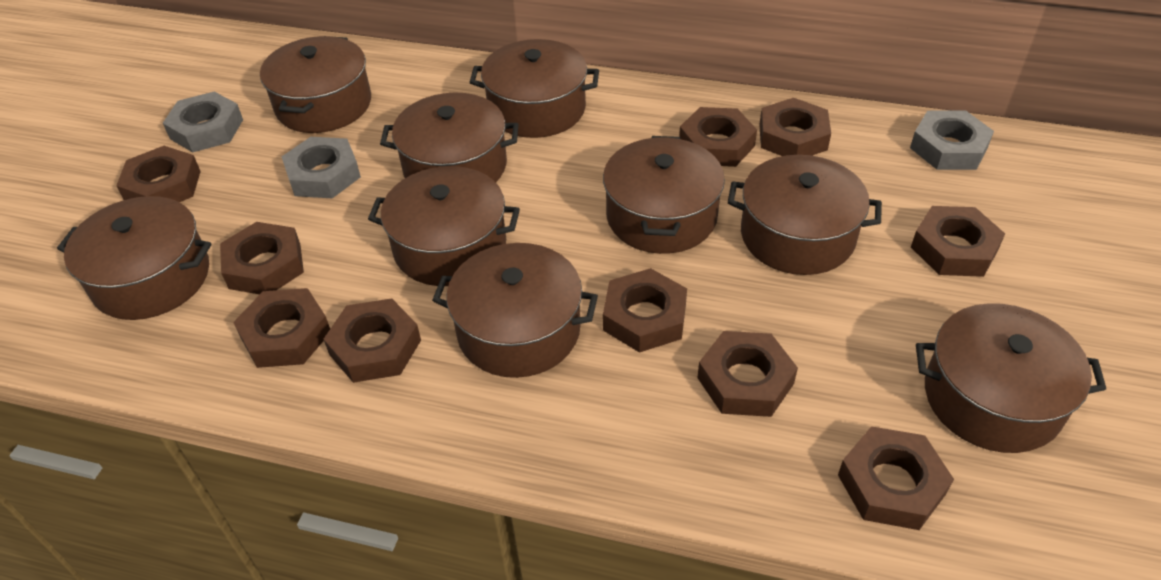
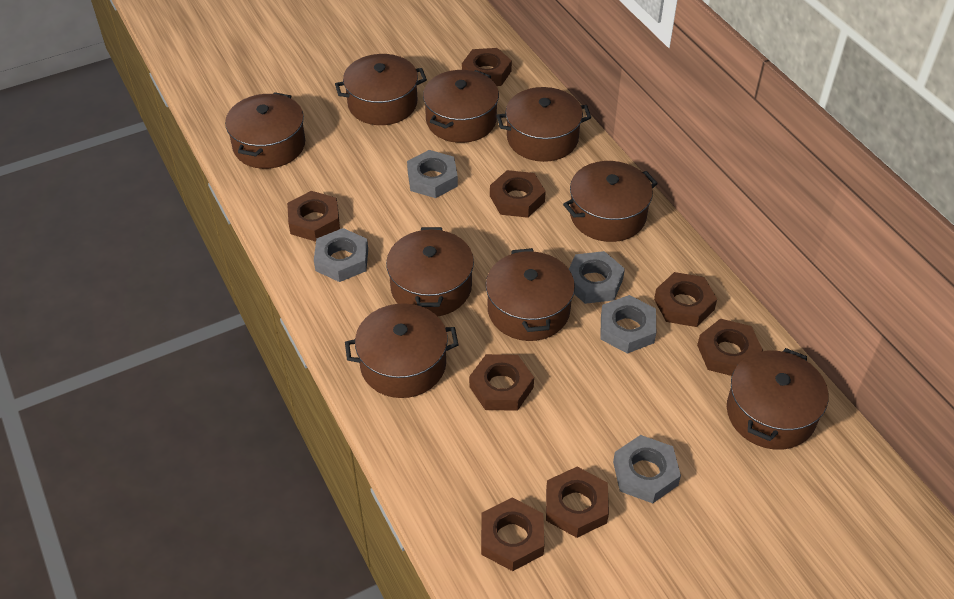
brown nut: 10 -> 8
grey nut: 3 -> 5

